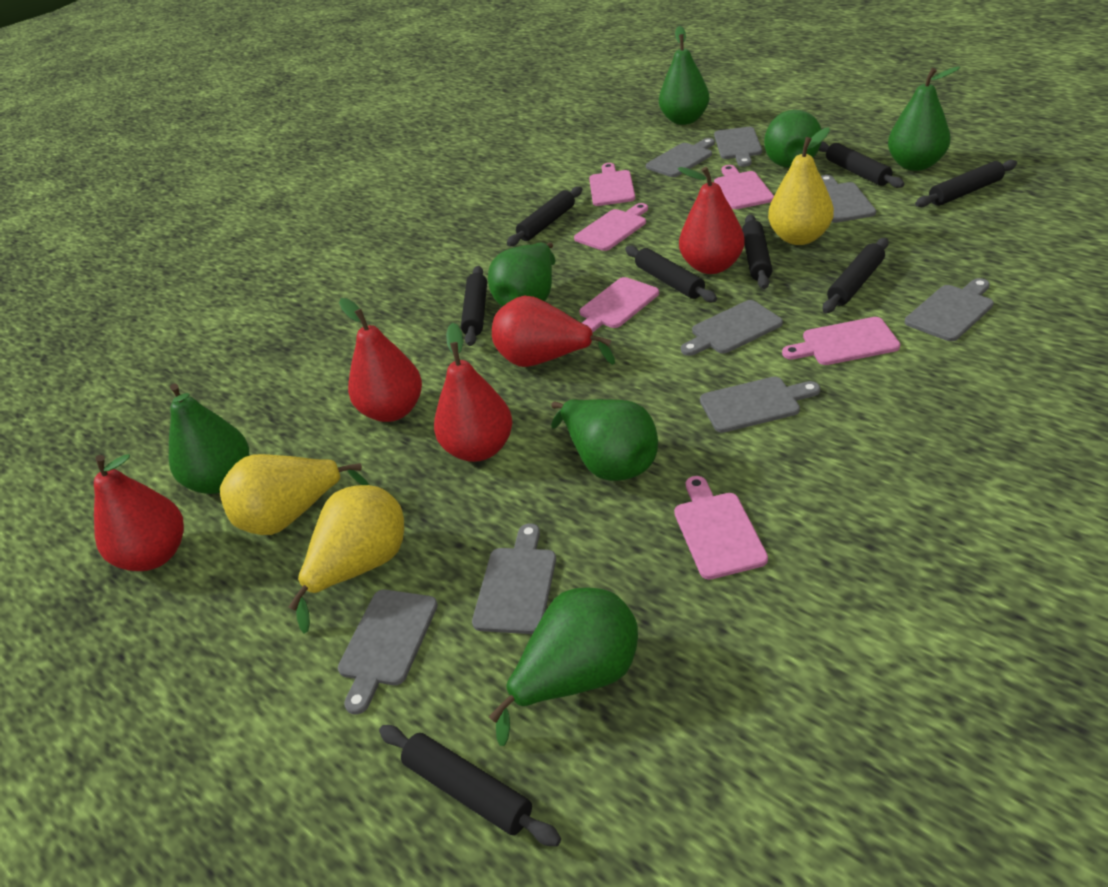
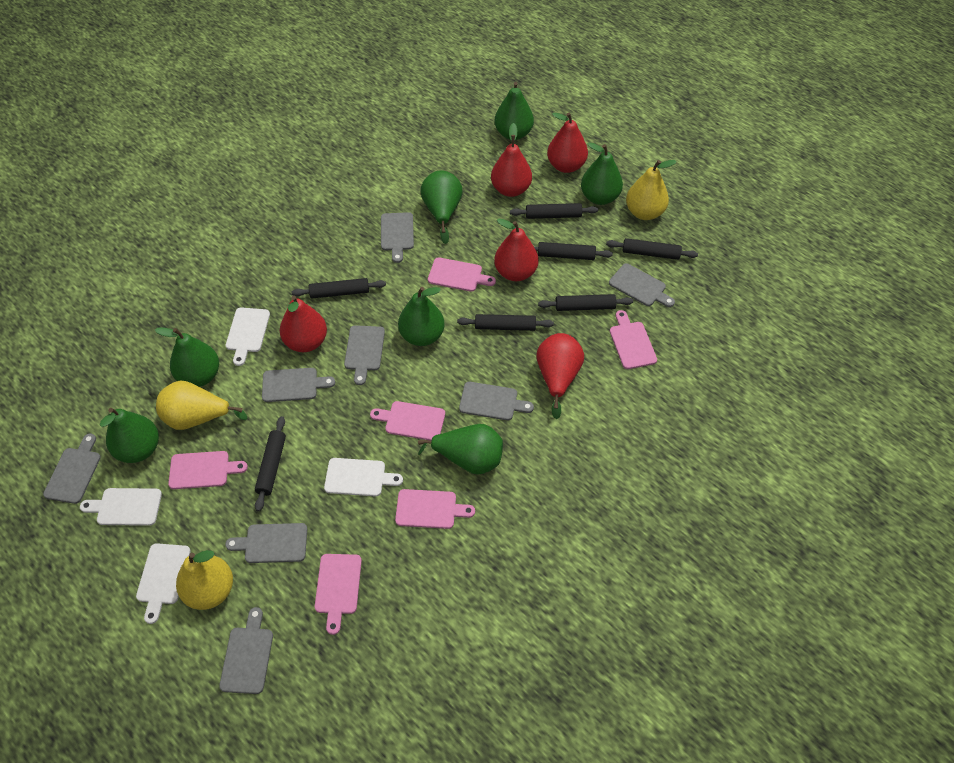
black rolling pin: 8 -> 7
white cutting board: 0 -> 4

